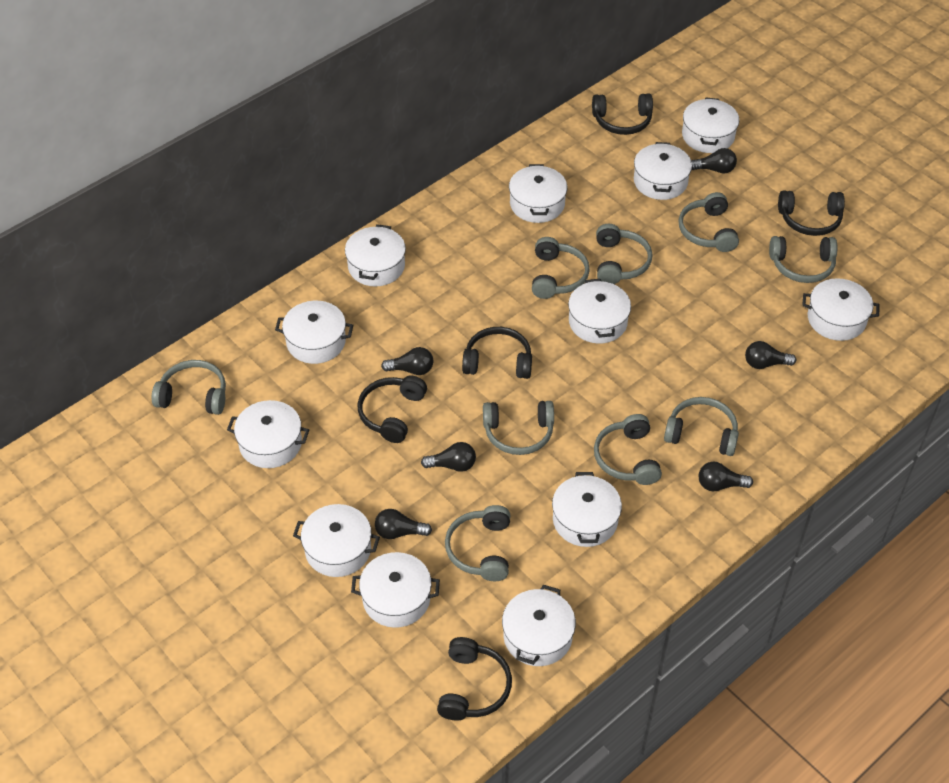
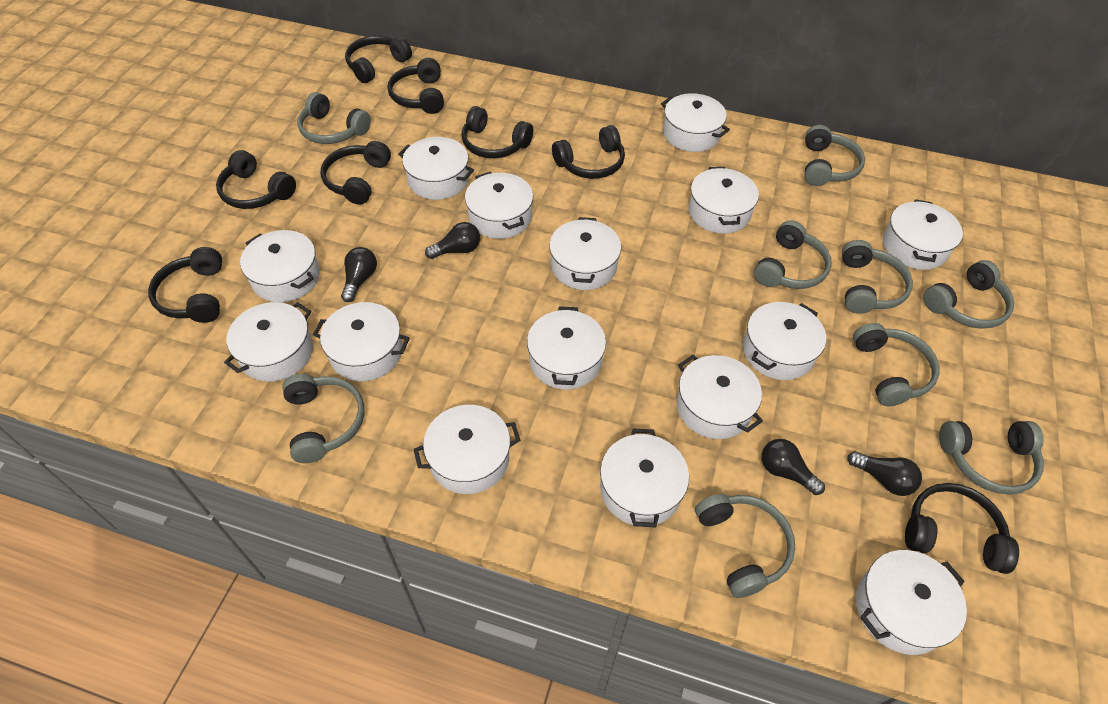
black headphones: 5 -> 8
black light bulb: 6 -> 4
white pot: 12 -> 15

